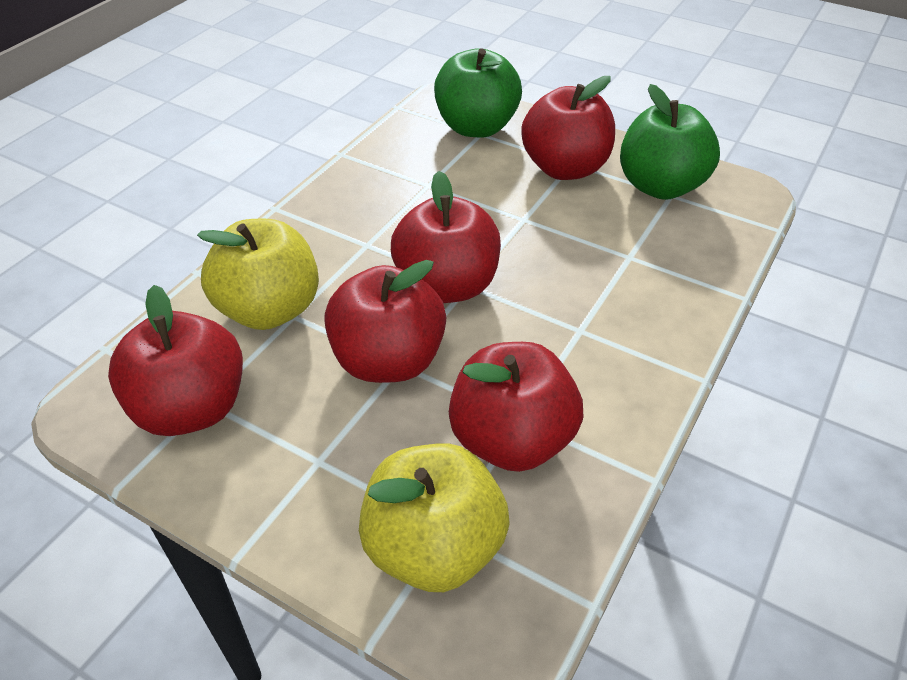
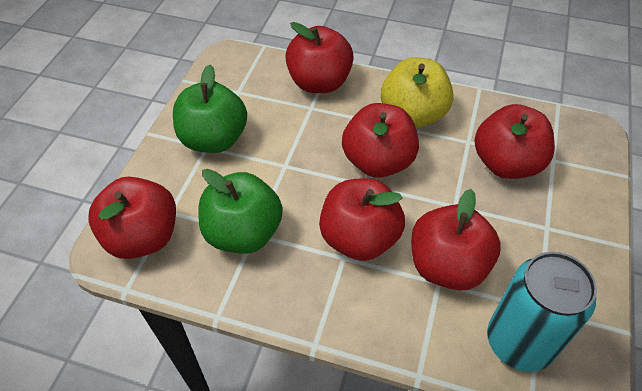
red apple: 5 -> 6
turquoise can: 0 -> 1
yellow apple: 2 -> 1

